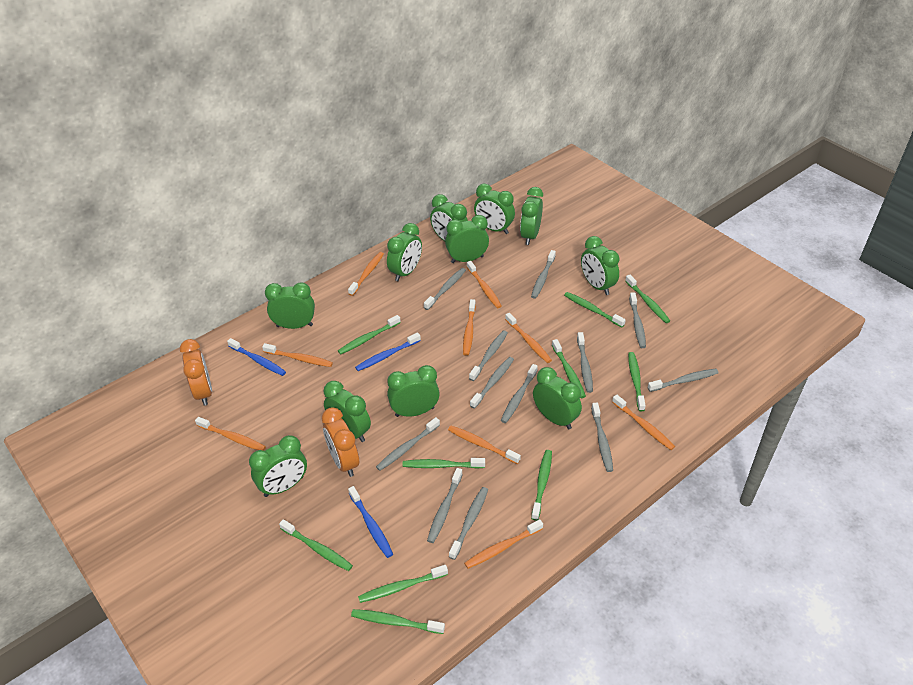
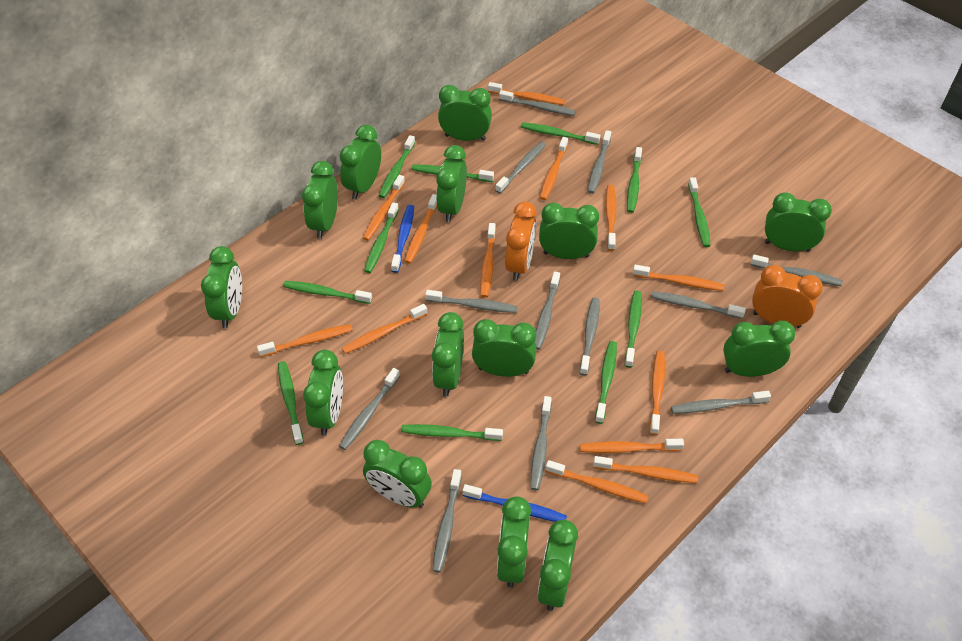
blue toothbrush: 3 -> 2
green clock: 11 -> 14
green toothbrush: 10 -> 11
orange toothbrush: 9 -> 13

